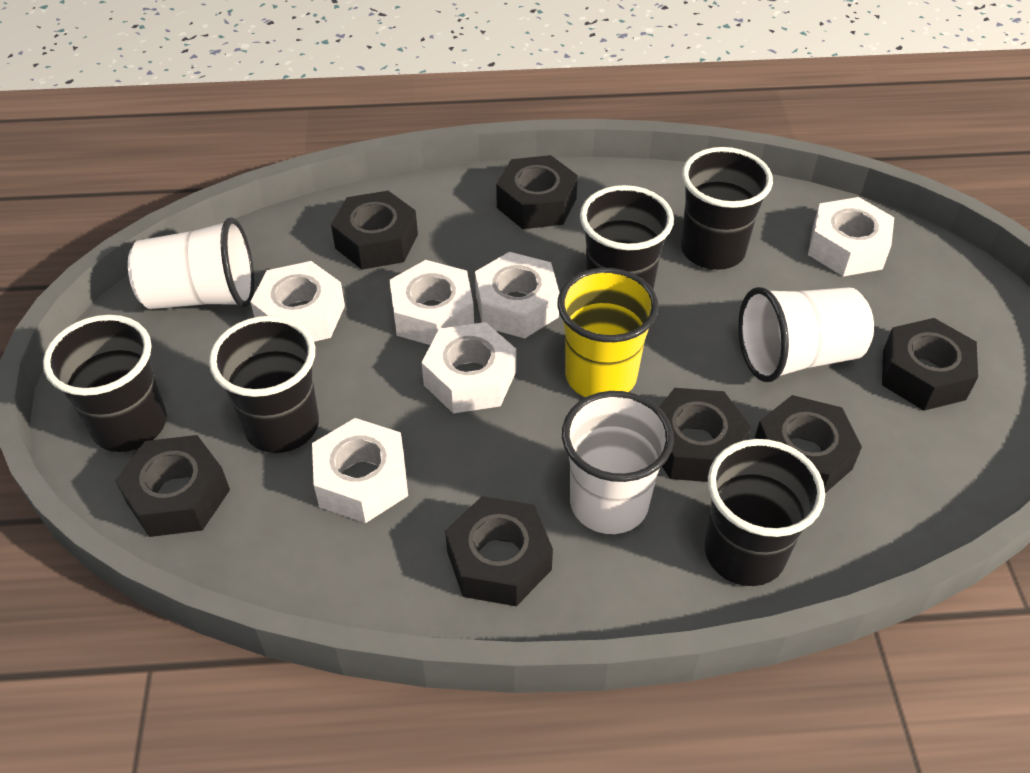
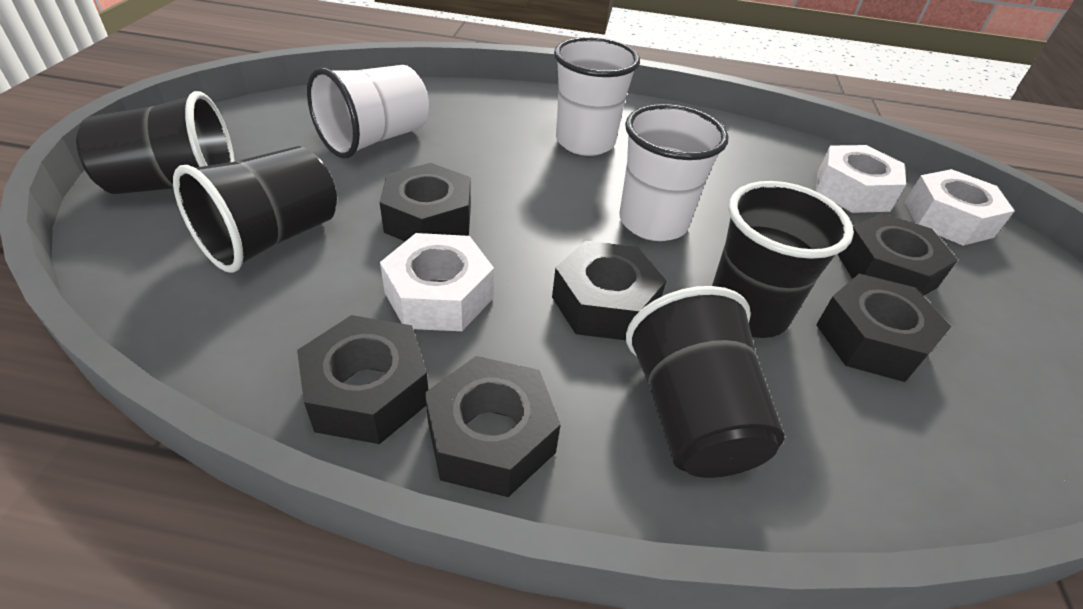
black cup: 5 -> 4
black nut: 7 -> 6
white nut: 6 -> 3
yellow cup: 1 -> 0

